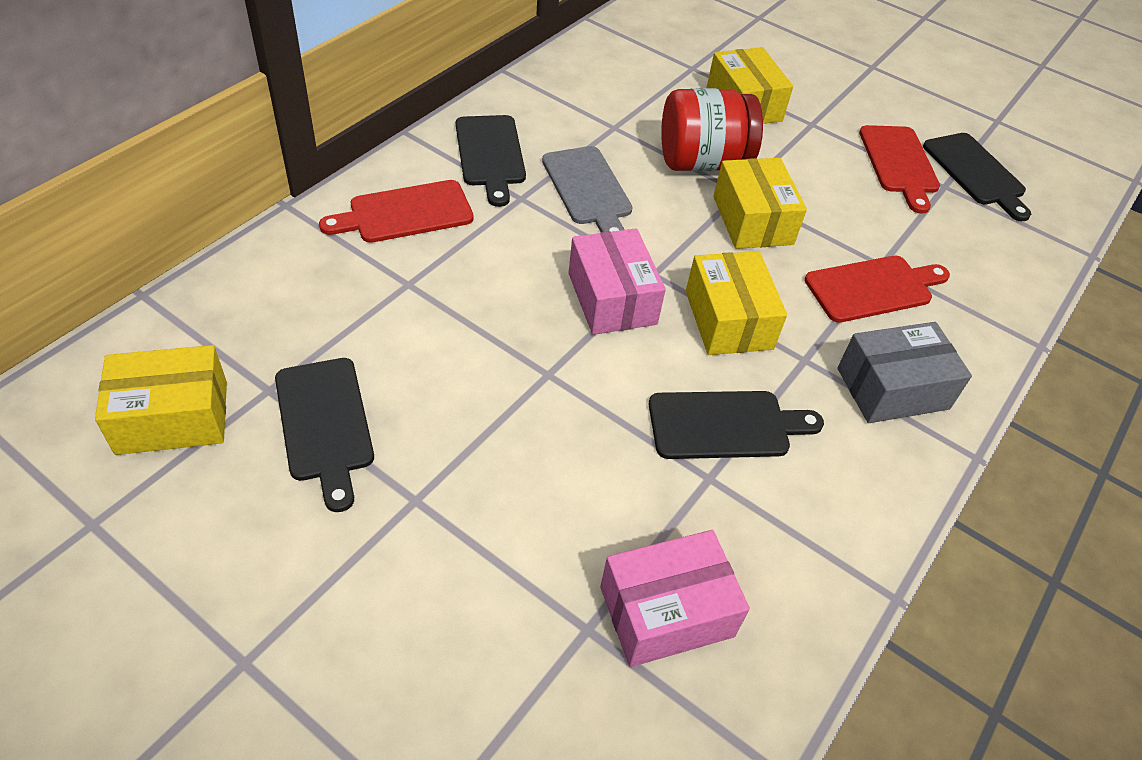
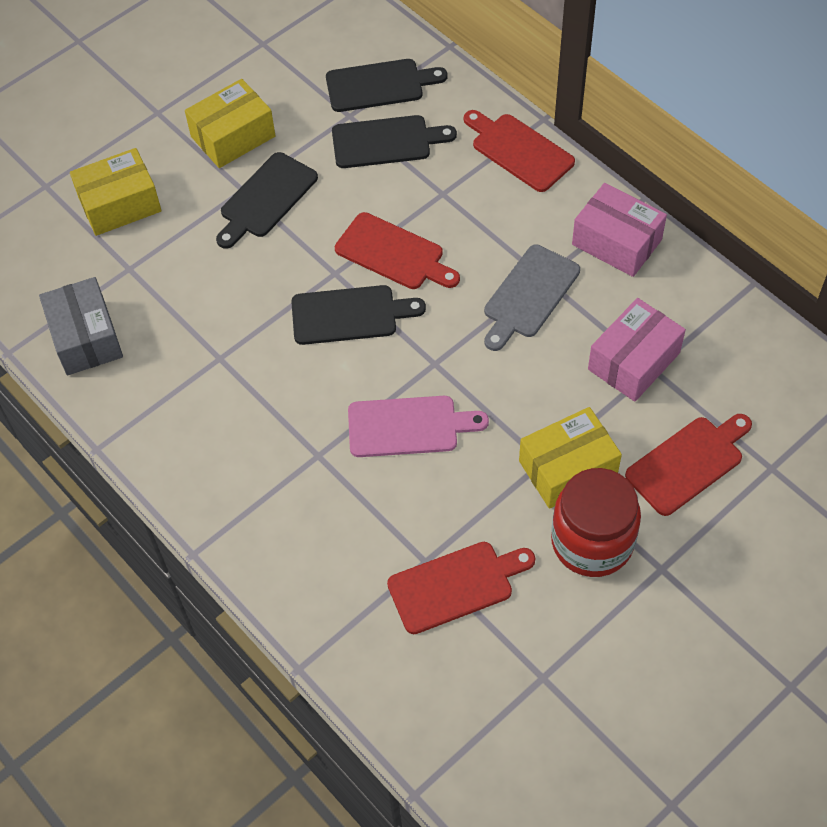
pink cutting board: 0 -> 1
red cutting board: 3 -> 4
yellow box: 4 -> 3

